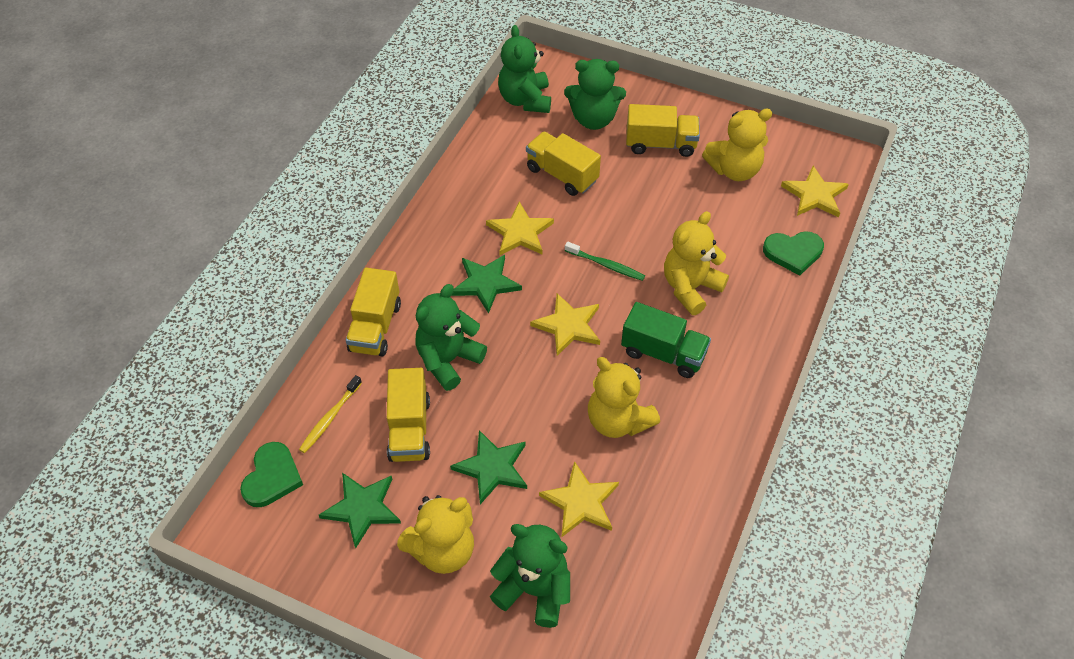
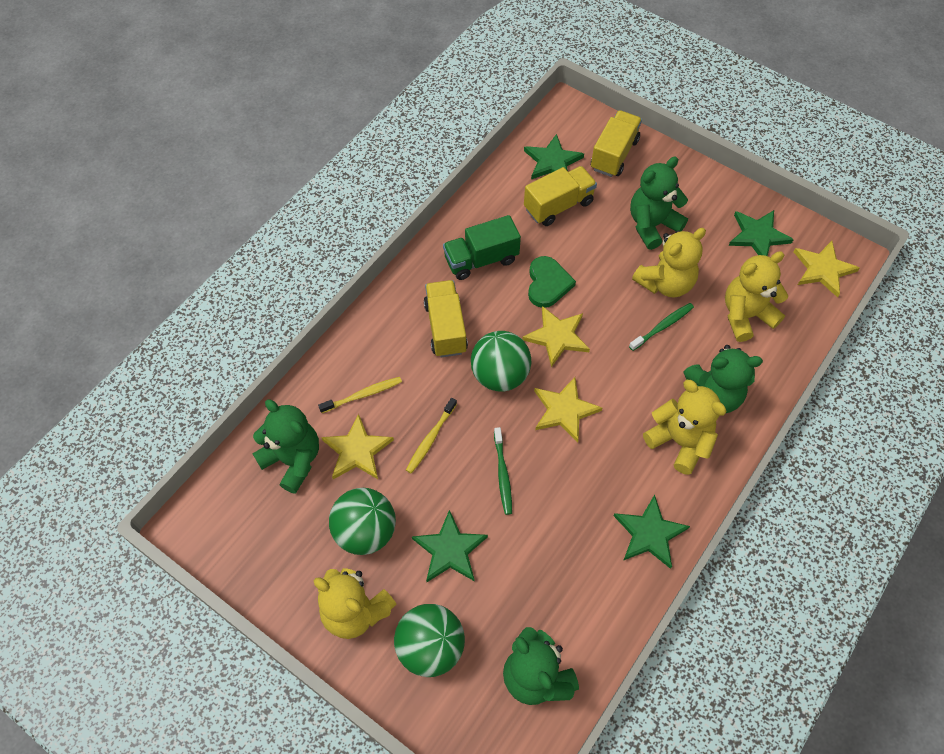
green ball: 0 -> 3
green heart: 2 -> 1
green star: 3 -> 4
green toothbrush: 1 -> 2
yellow toothbrush: 1 -> 2
yellow truck: 4 -> 3

